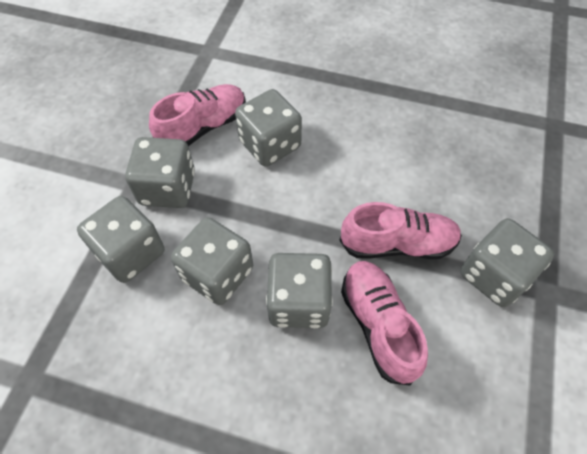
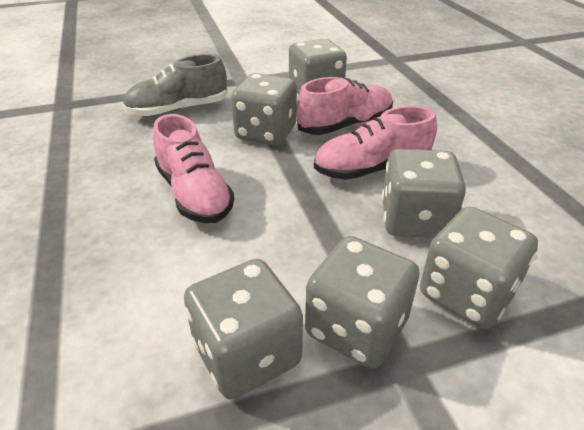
grey shoe: 0 -> 1

